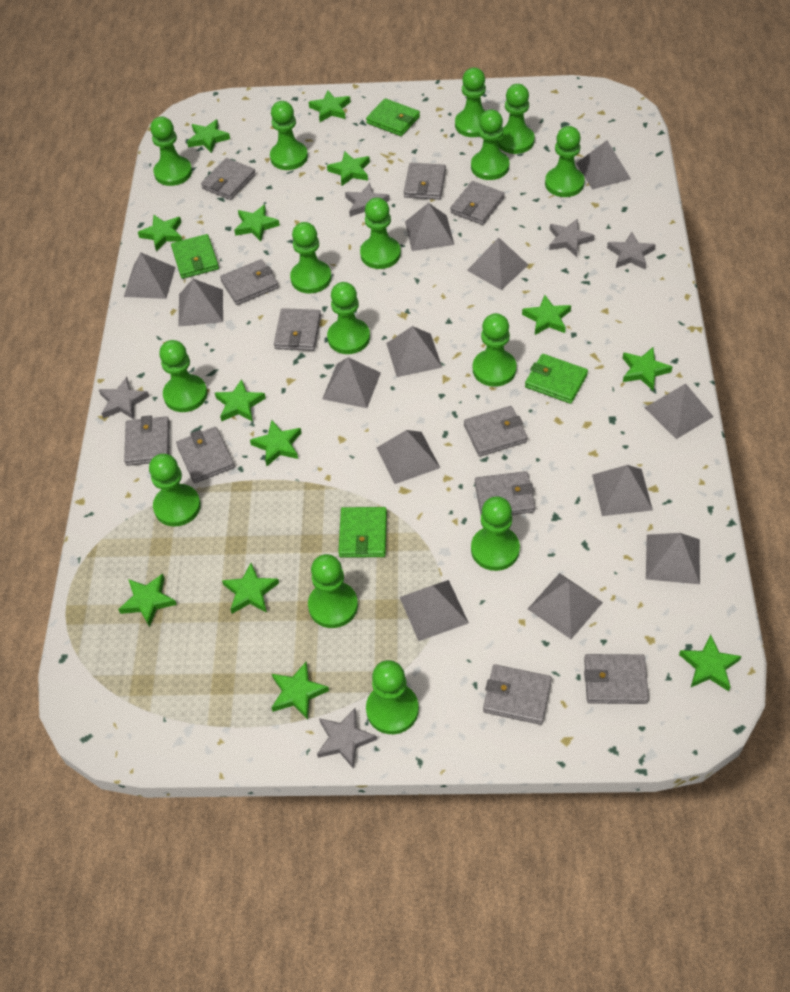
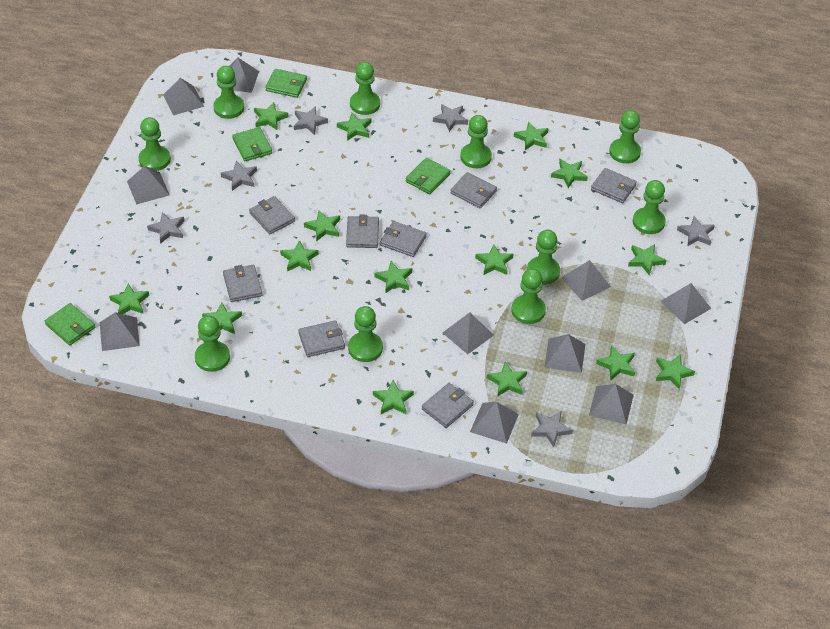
green pawn: 15 -> 10
green star: 13 -> 15
grey pyramid: 13 -> 10
grey star: 5 -> 6
grey wallet: 11 -> 8

